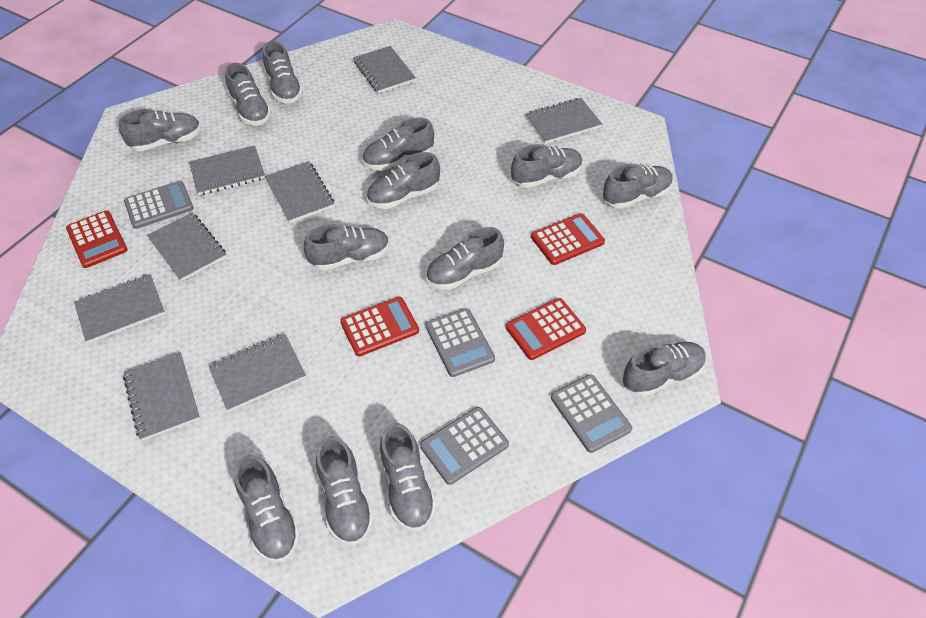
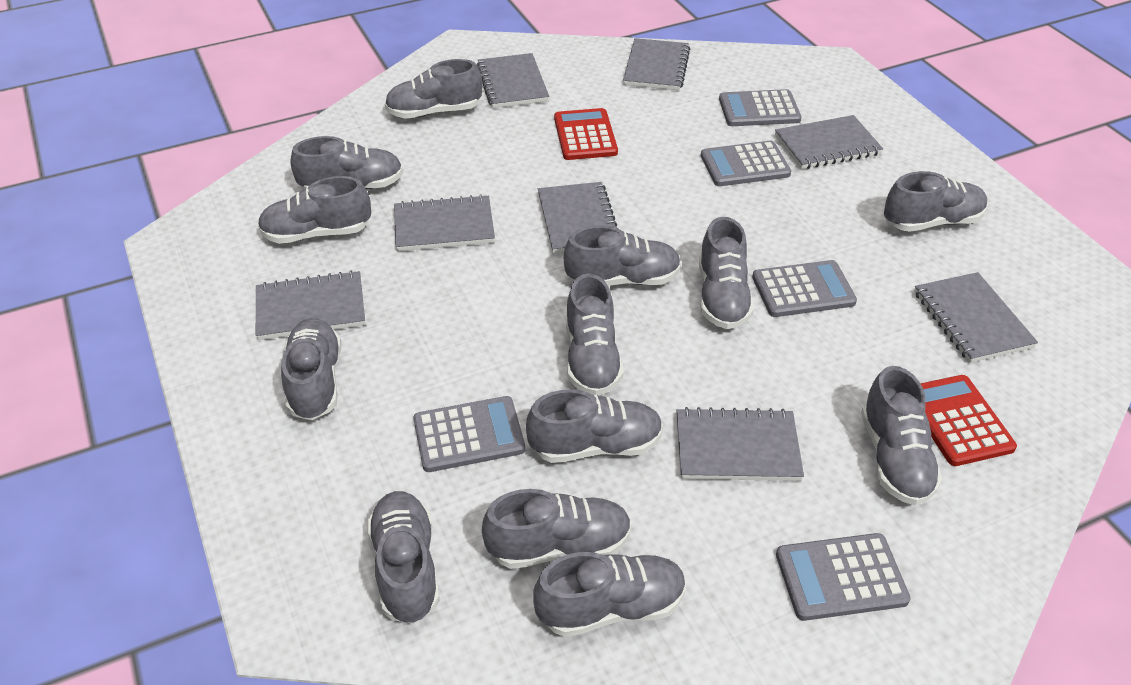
grey calculator: 4 -> 5
red calculator: 4 -> 2

